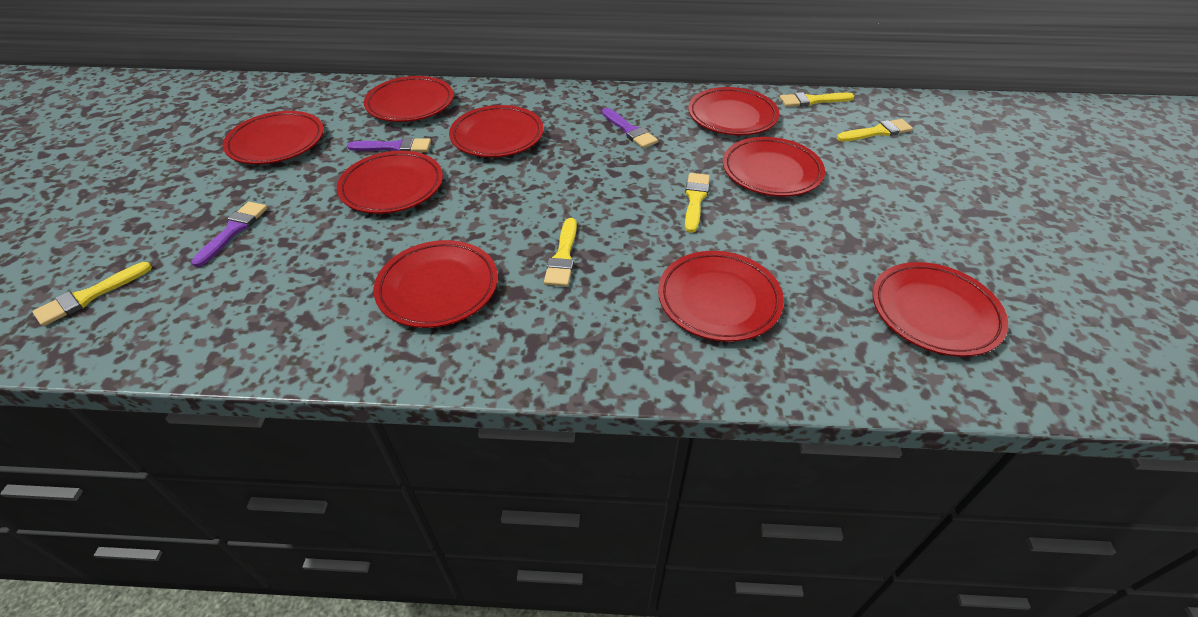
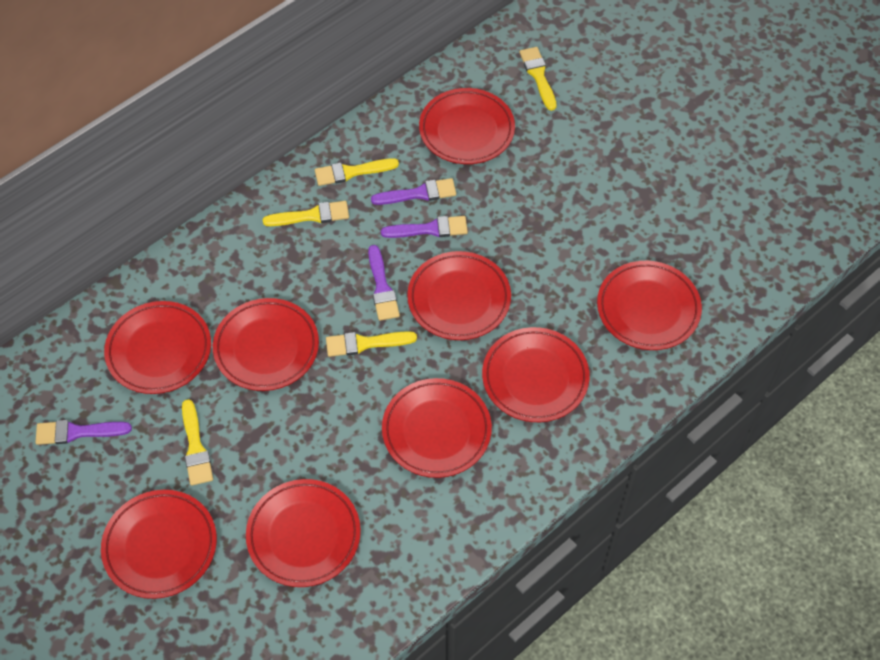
purple brush: 3 -> 4

